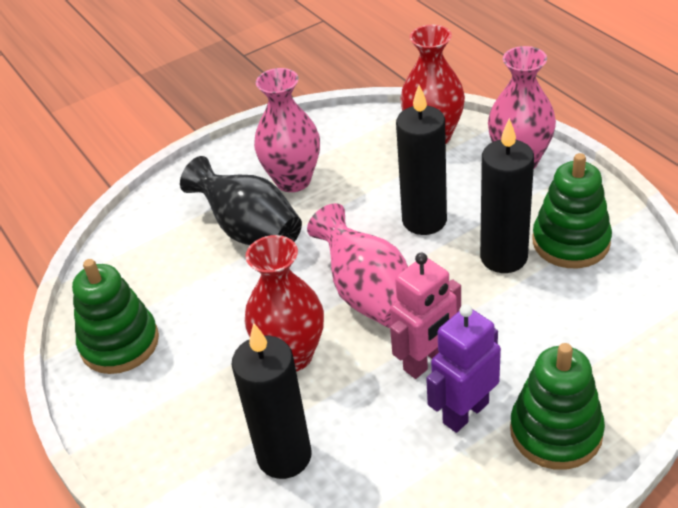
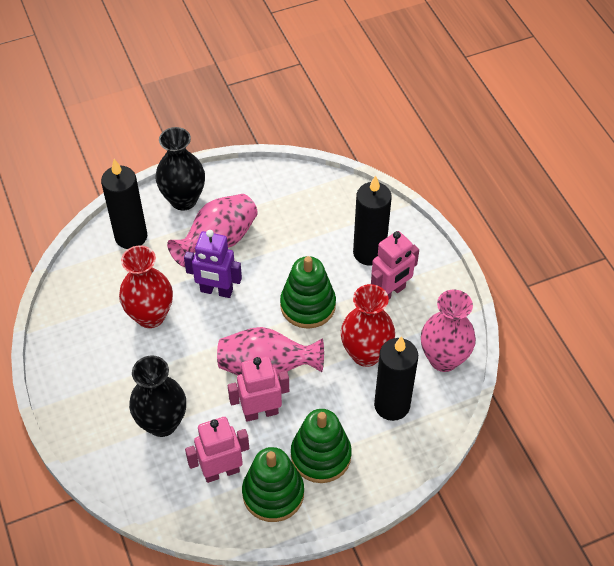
black vase: 1 -> 2
pink robot: 1 -> 3

